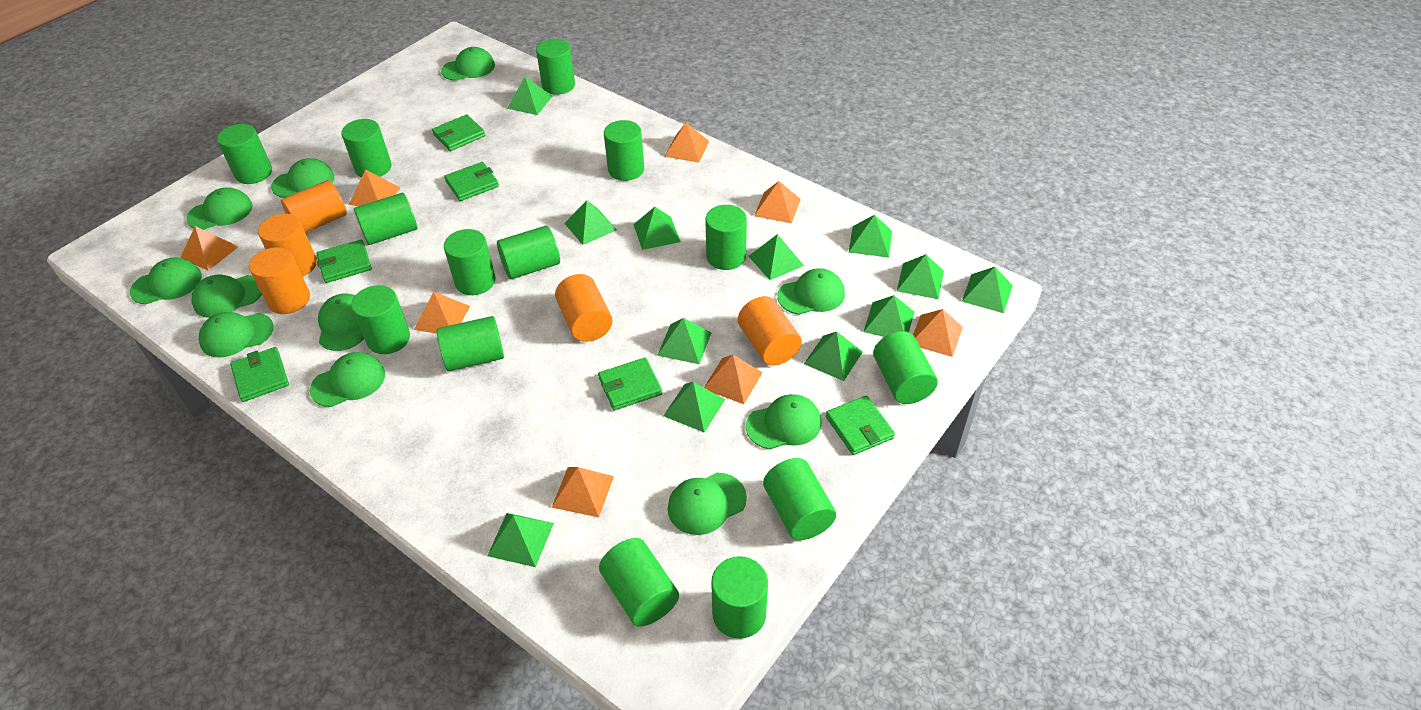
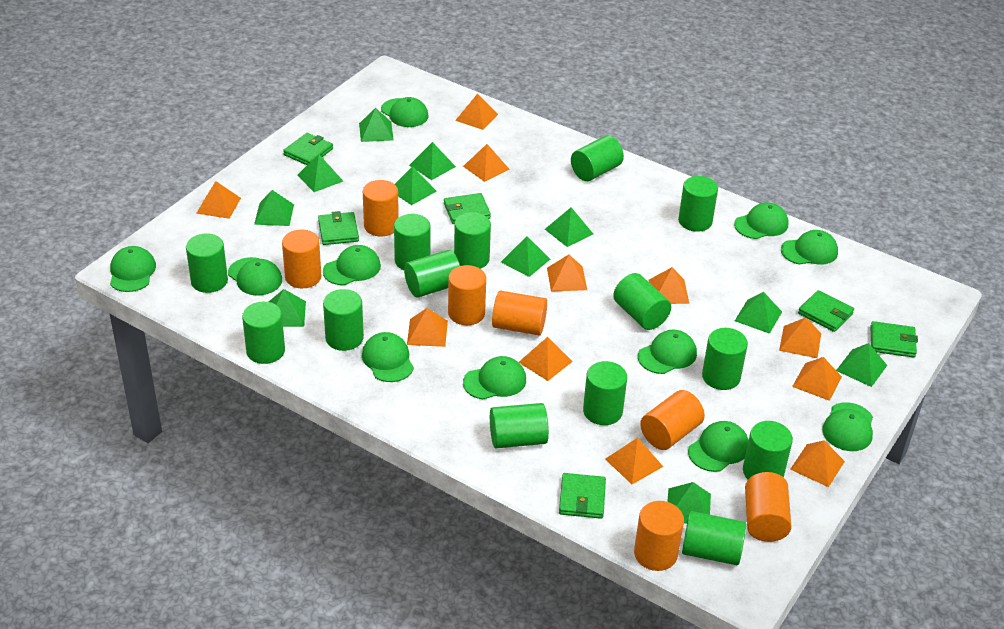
green pyramid: 12 -> 11
orange cylinder: 5 -> 7
orange pyramid: 8 -> 11

